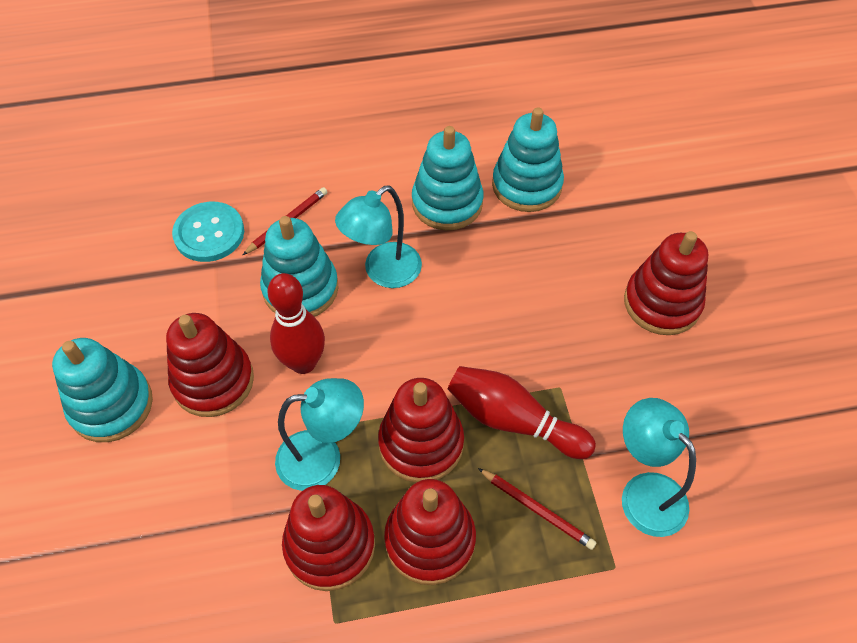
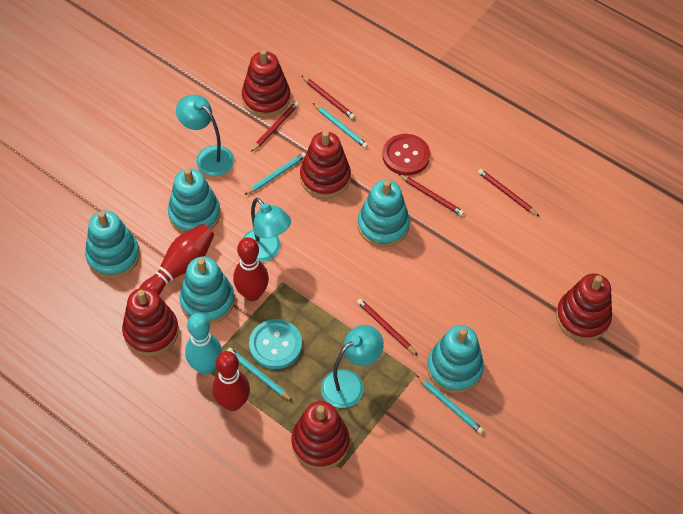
red bowling pin: 2 -> 3
red button: 0 -> 1
red pencil: 2 -> 5
turquoise bowling pin: 0 -> 1
turquoise pencil: 0 -> 4
turquoise stacking toy: 4 -> 5

